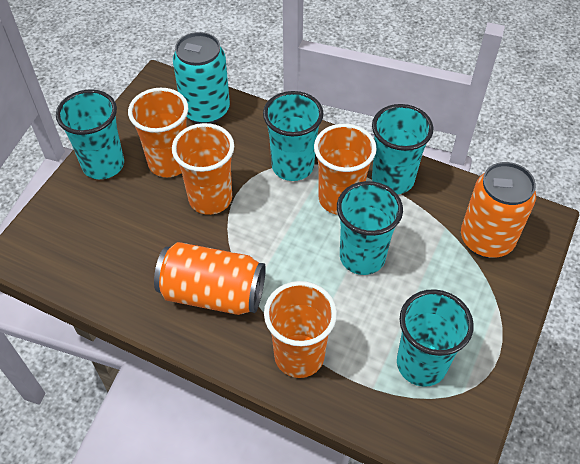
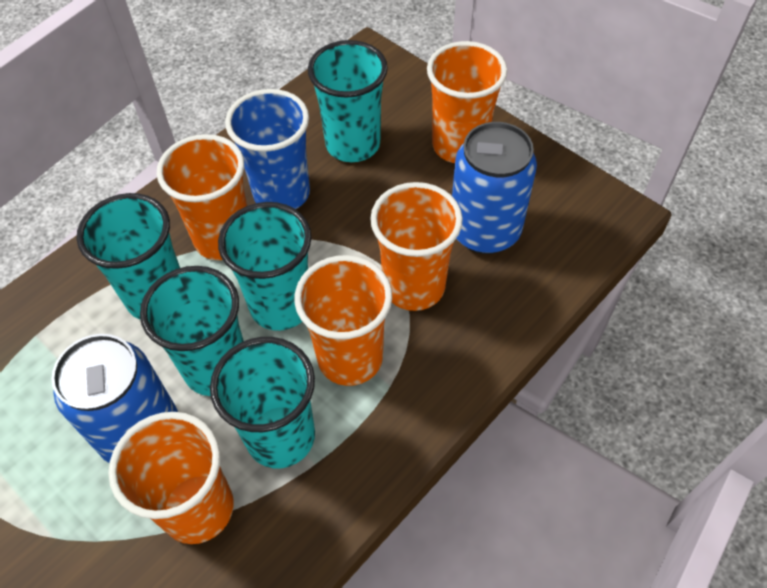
blue can: 0 -> 2
blue cup: 0 -> 1
orange can: 2 -> 0
orange cup: 4 -> 5
turquoise can: 1 -> 0

